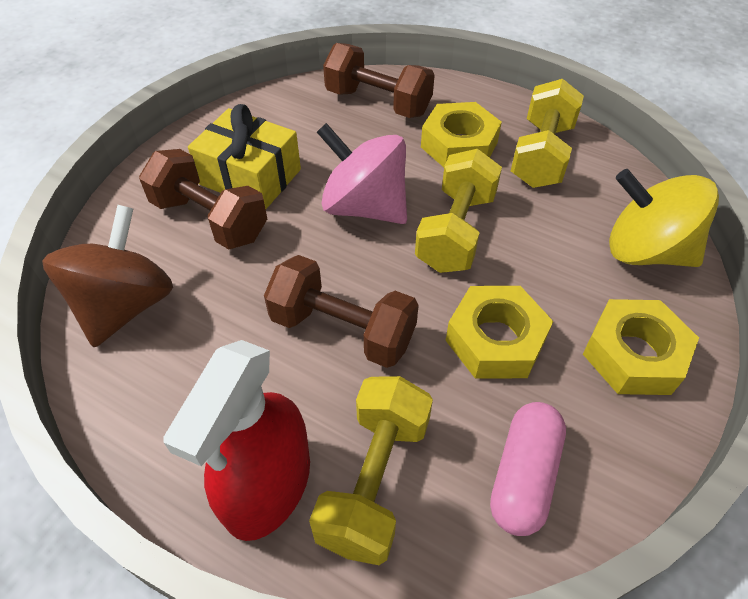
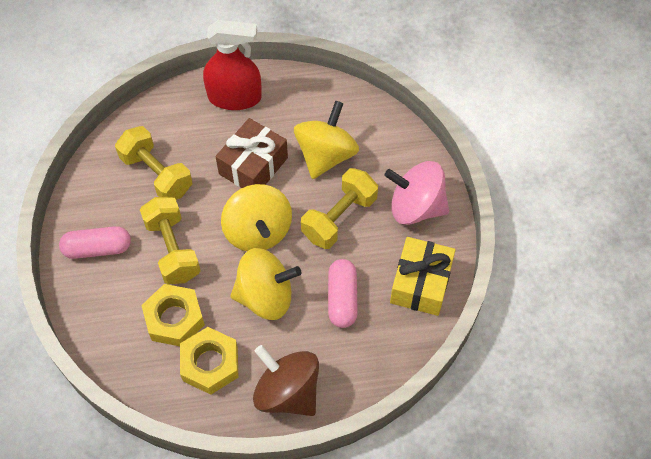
brown dumbbell: 3 -> 0
brown gift: 0 -> 1
pink capsule: 1 -> 2
yellow nut: 3 -> 2
yellow spinning top: 1 -> 3

